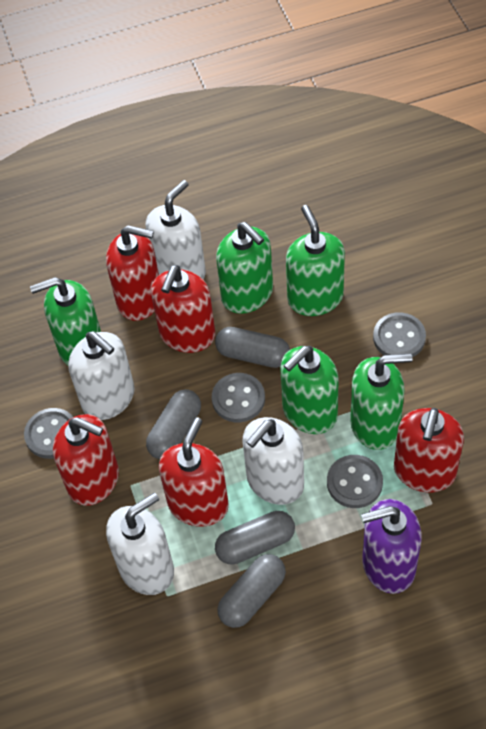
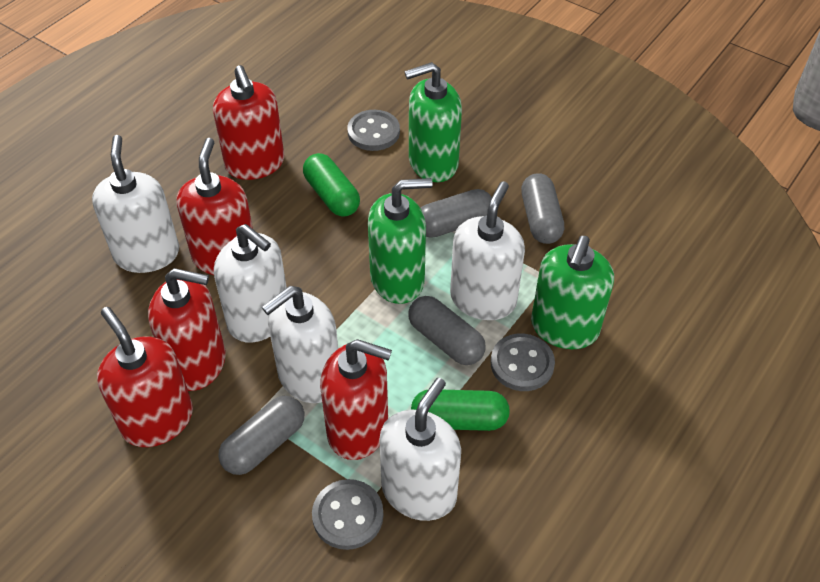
green capsule: 0 -> 2
green soap dispenser: 5 -> 3
grey button: 4 -> 3
purple soap dispenser: 1 -> 0
white soap dispenser: 4 -> 5

